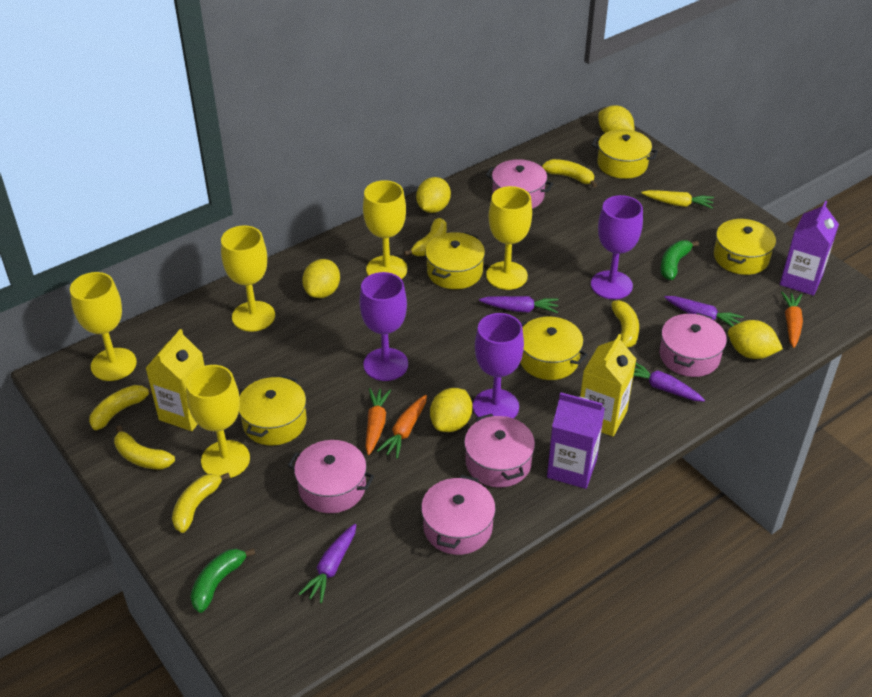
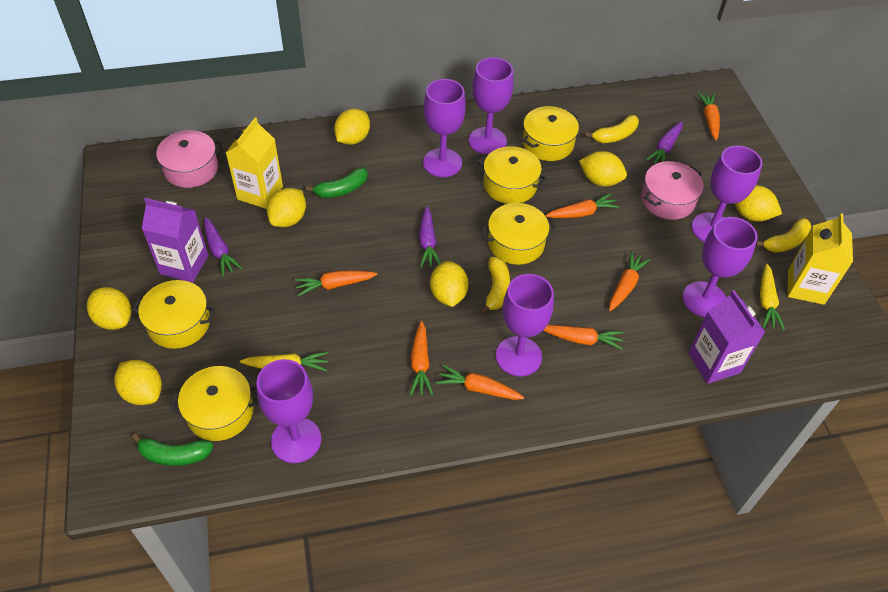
orange carrot: 3 -> 7
pink pot: 5 -> 2
purple carrot: 4 -> 3
purple goblet: 3 -> 6
yellow banana: 6 -> 3
yellow carrot: 1 -> 2
yellow goblet: 5 -> 0
yellow lemon: 5 -> 7

